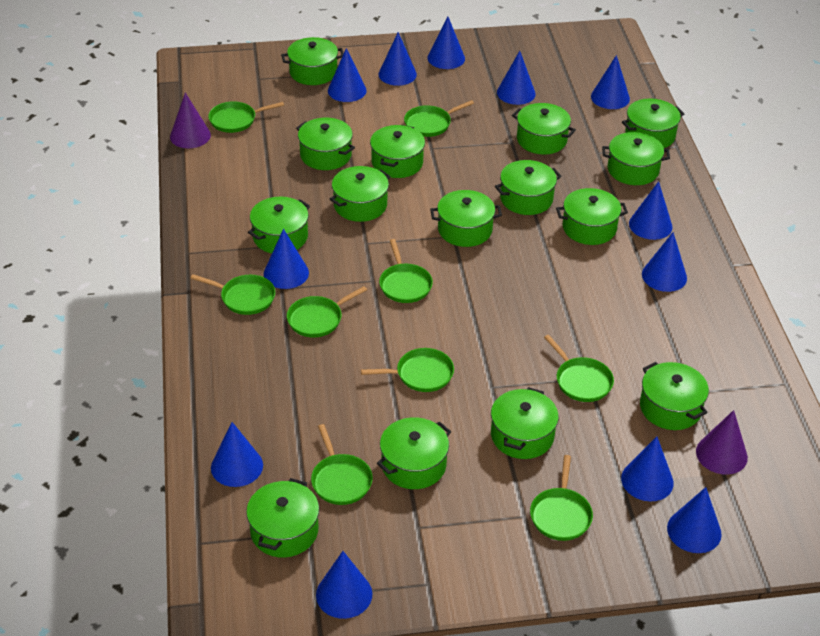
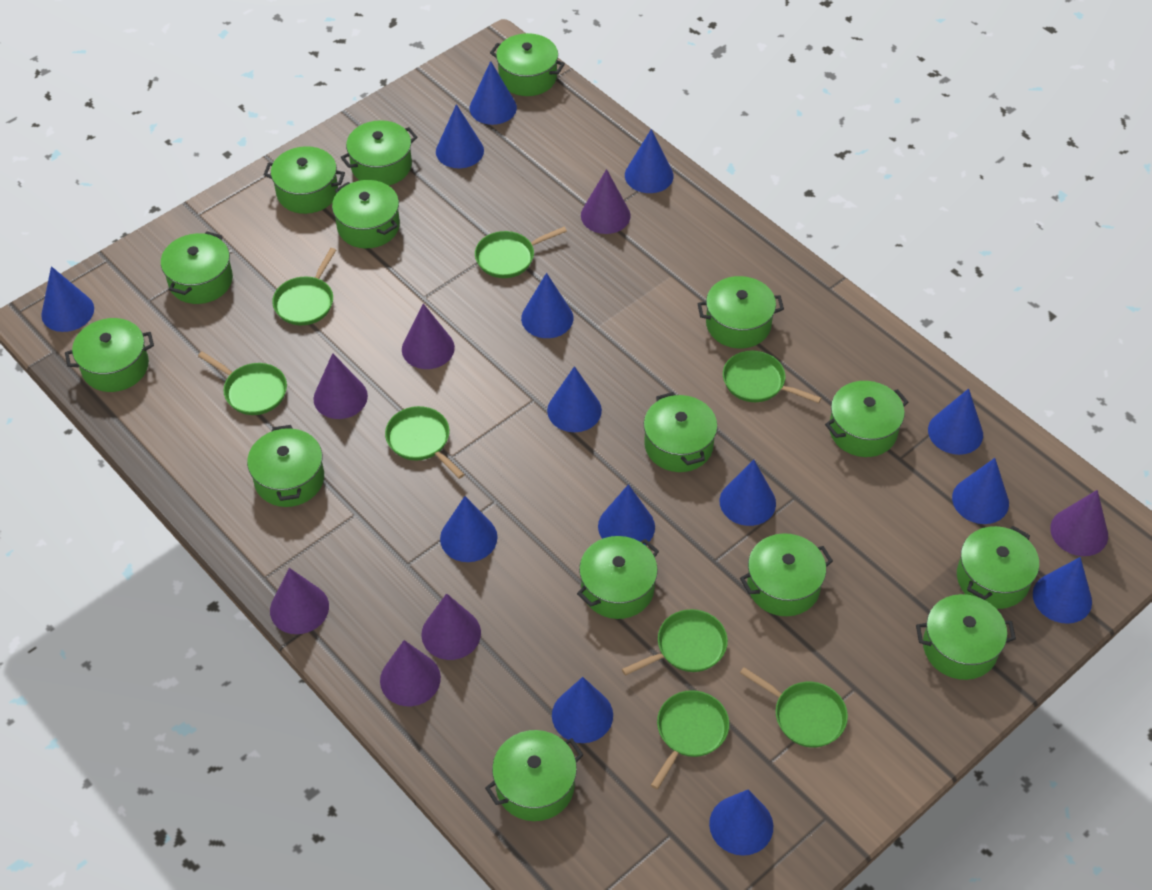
blue cone: 12 -> 14
green pan: 9 -> 8
purple cone: 2 -> 7

